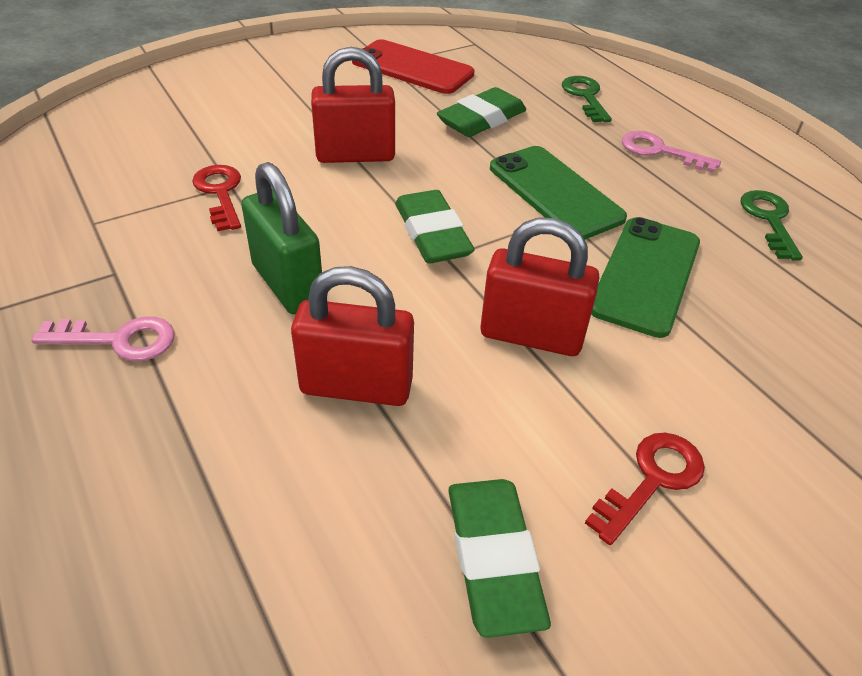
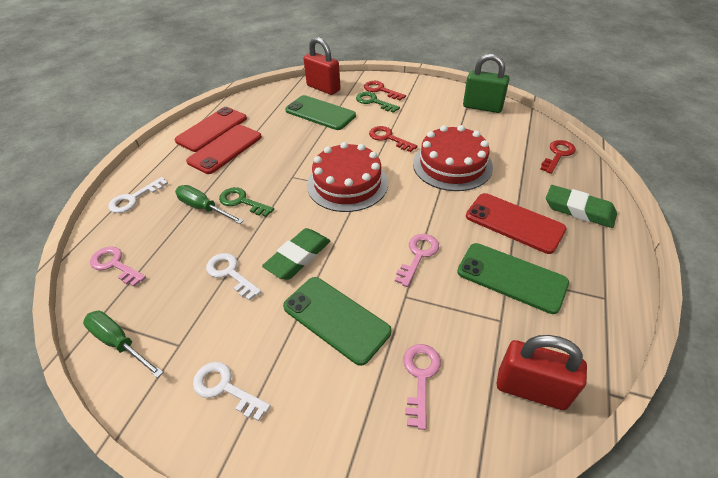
green eraser: 3 -> 2
green phone: 2 -> 3
green screwdriver: 0 -> 2
pink key: 2 -> 3
red cake: 0 -> 2
red key: 2 -> 3
red padlock: 3 -> 2
red phone: 1 -> 3
white key: 0 -> 3

